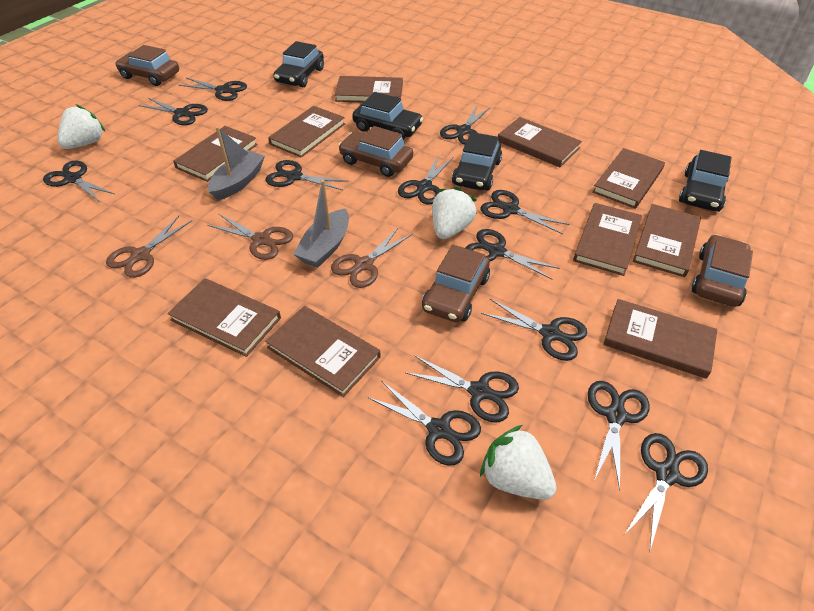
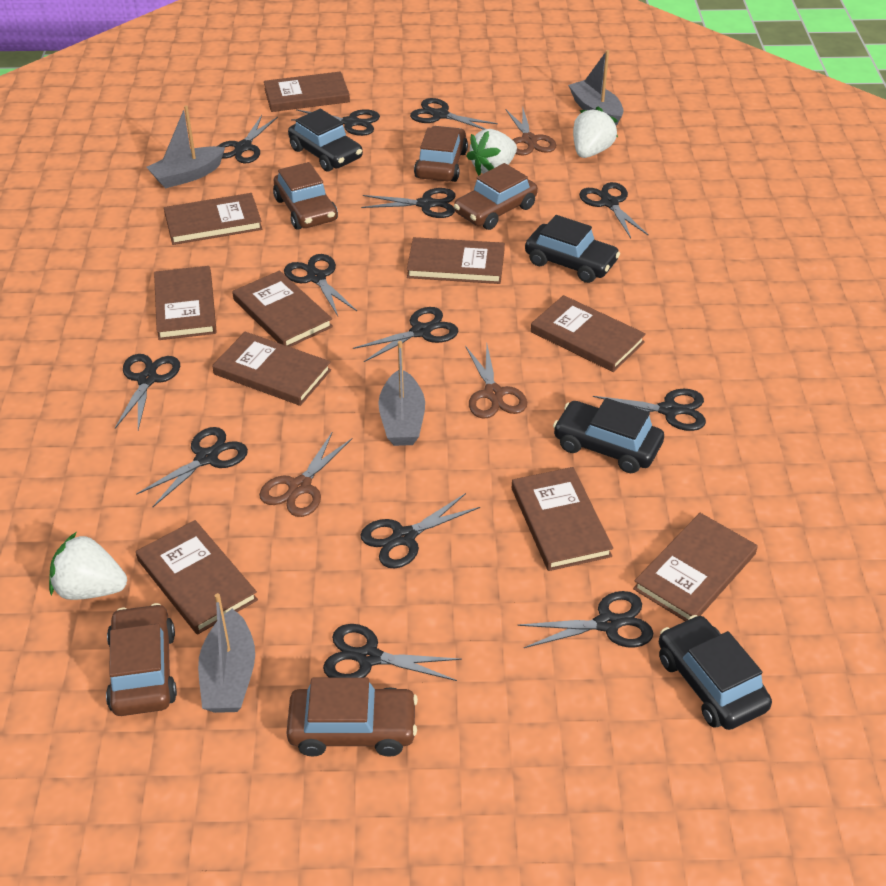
brown car: 4 -> 5
grey boat: 2 -> 4

